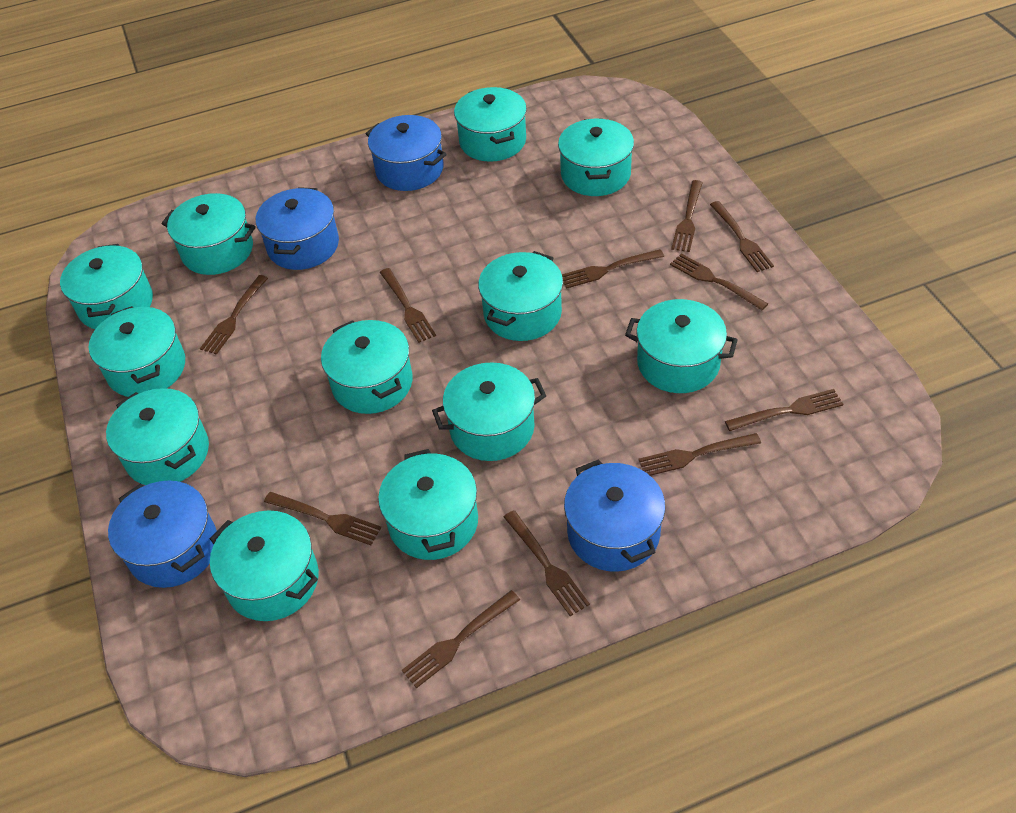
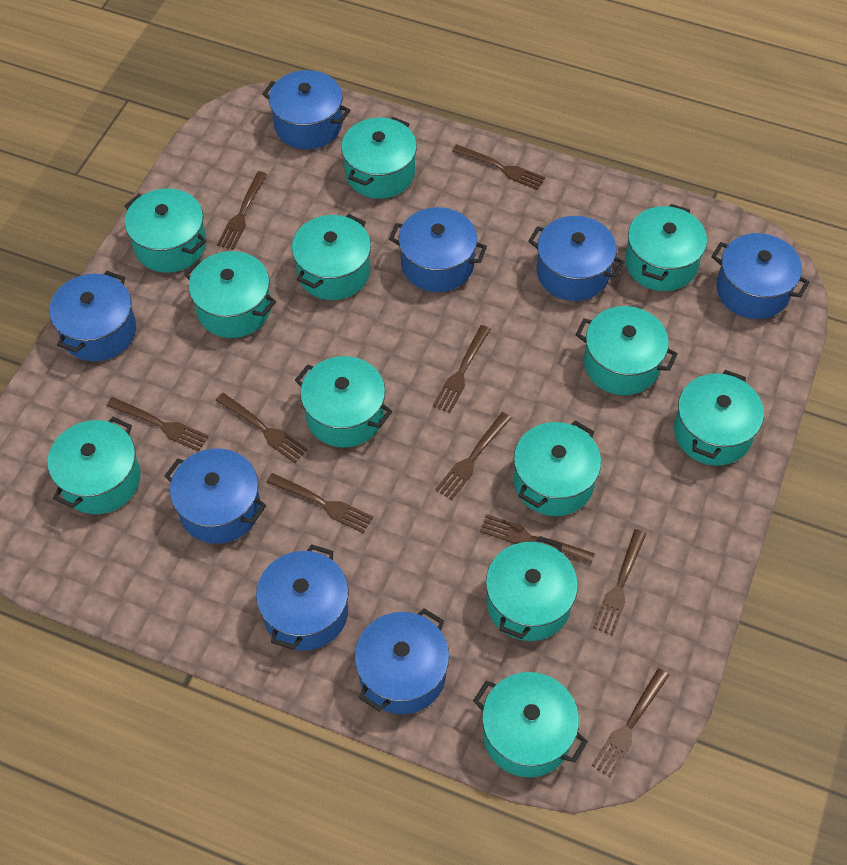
blue pot: 4 -> 8
brown fork: 11 -> 10

